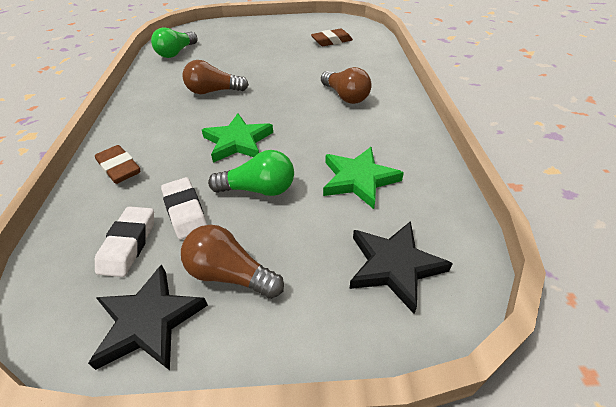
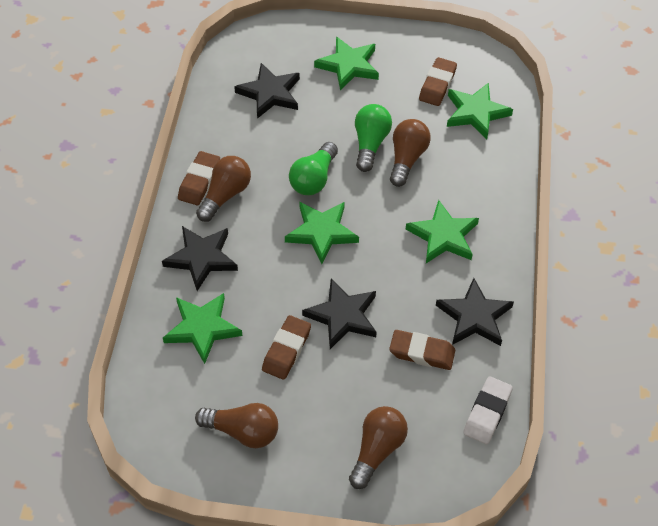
black star: 2 -> 4
brown eraser: 2 -> 4
brown light bulb: 3 -> 4
green star: 2 -> 5
white eraser: 2 -> 1

